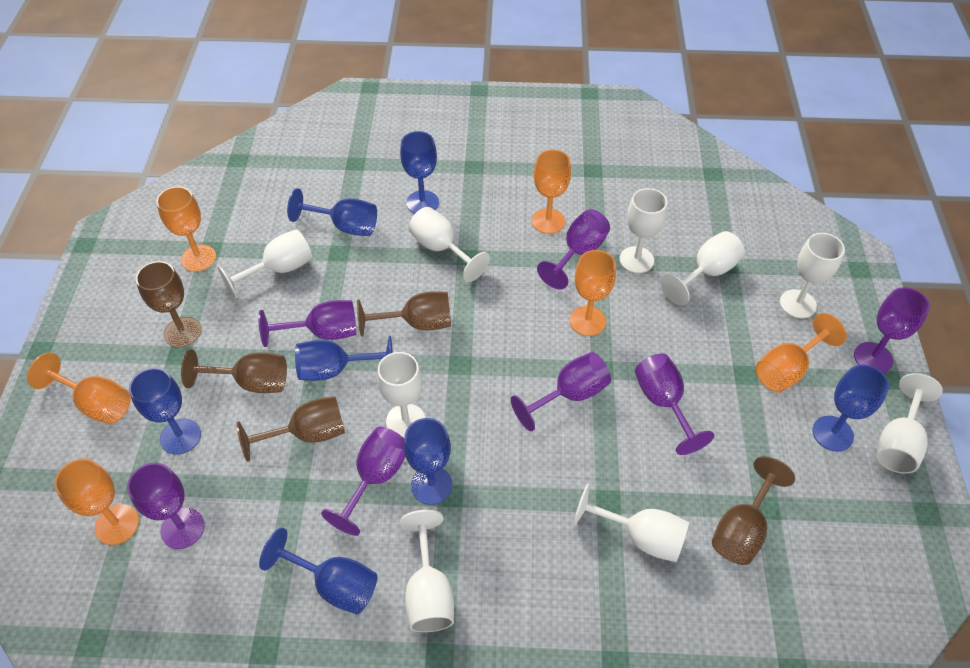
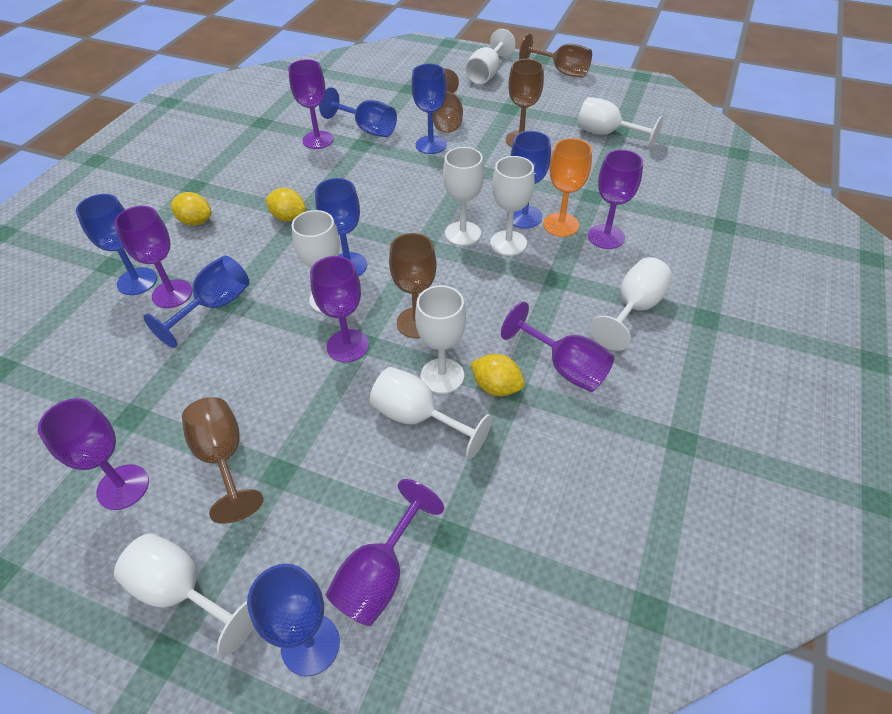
orange goblet: 6 -> 1
yellow lemon: 0 -> 3

